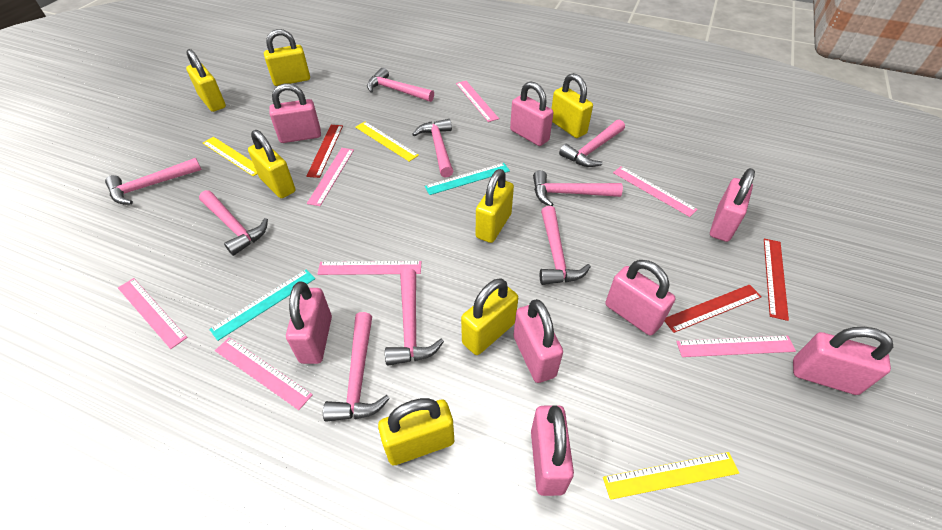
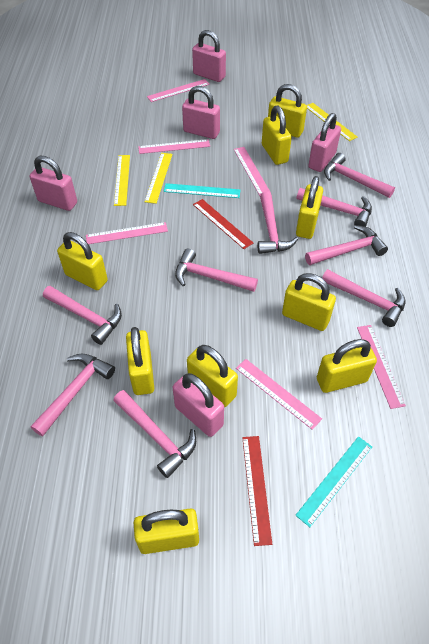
pink padlock: 8 -> 5
pink ruler: 7 -> 6
red ruler: 3 -> 2
yellow padlock: 7 -> 9

